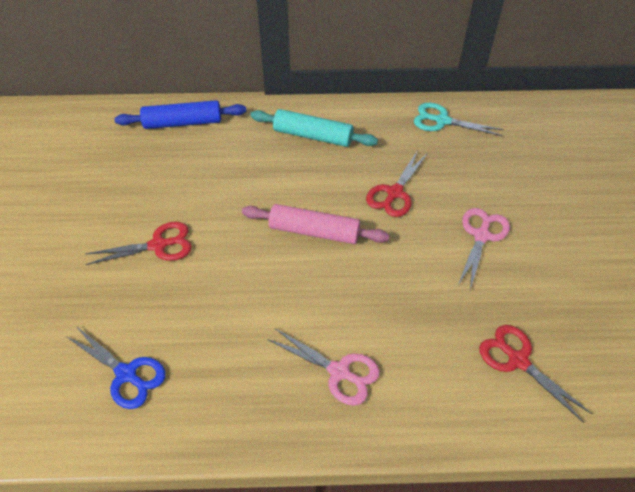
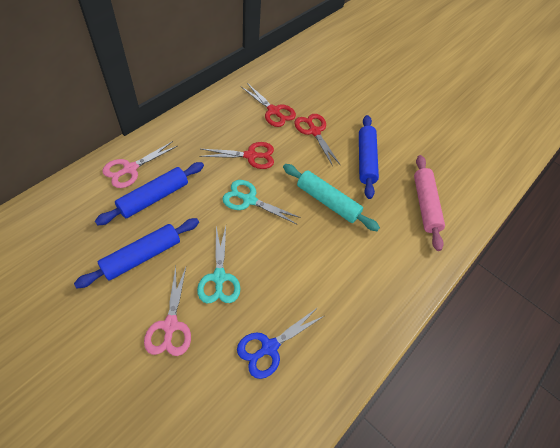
blue rolling pin: 1 -> 3
turquoise scissors: 1 -> 2

